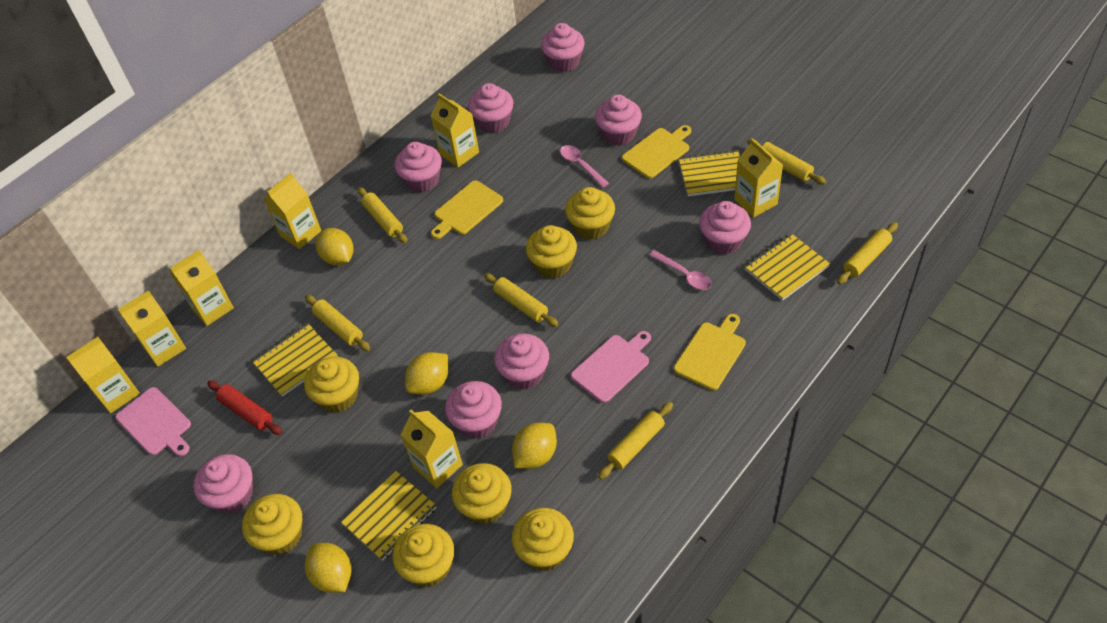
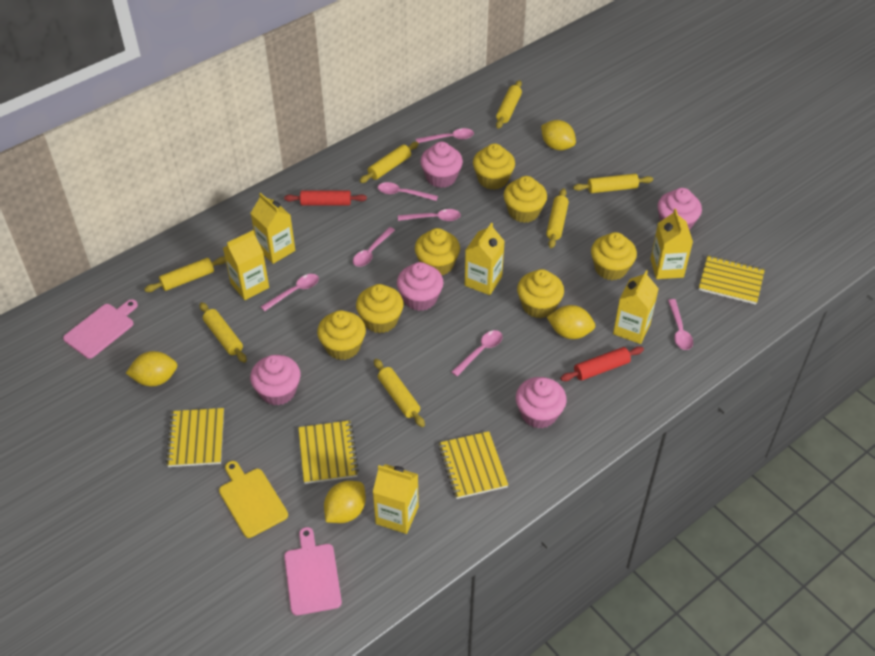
pink cupcake: 8 -> 5
pink spoon: 2 -> 7
red rolling pin: 1 -> 2
yellow carton: 7 -> 6
yellow cutting board: 3 -> 1
yellow rolling pin: 6 -> 7

